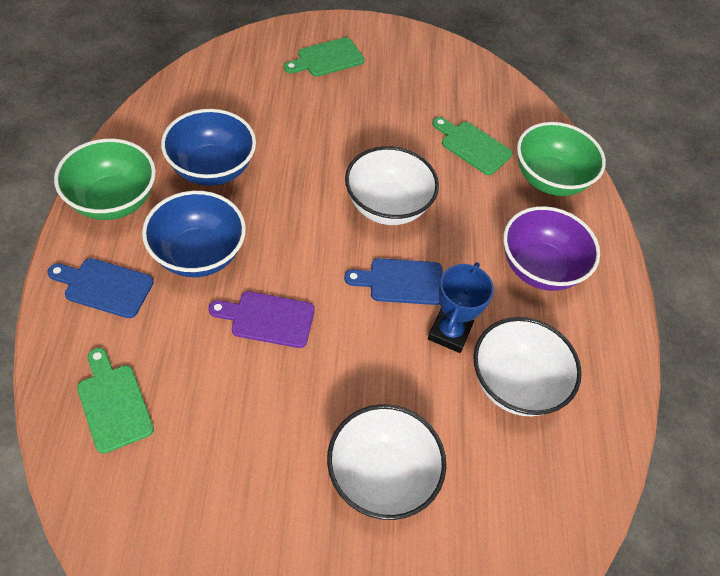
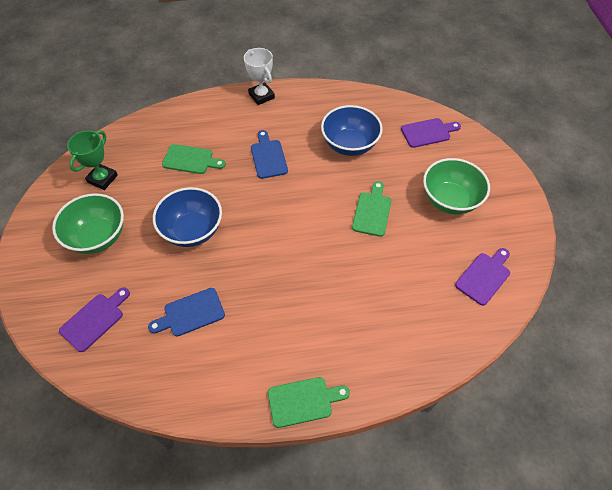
blue trophy: 1 -> 0
green trophy: 0 -> 1
purple bowl: 1 -> 0
purple cutting board: 1 -> 3
white bowl: 3 -> 0
white trophy: 0 -> 1

